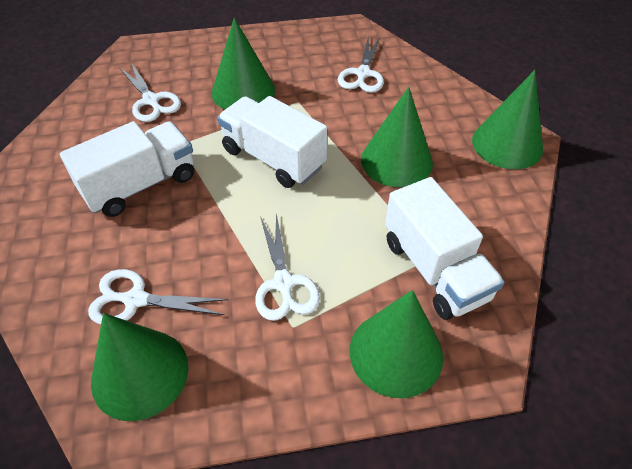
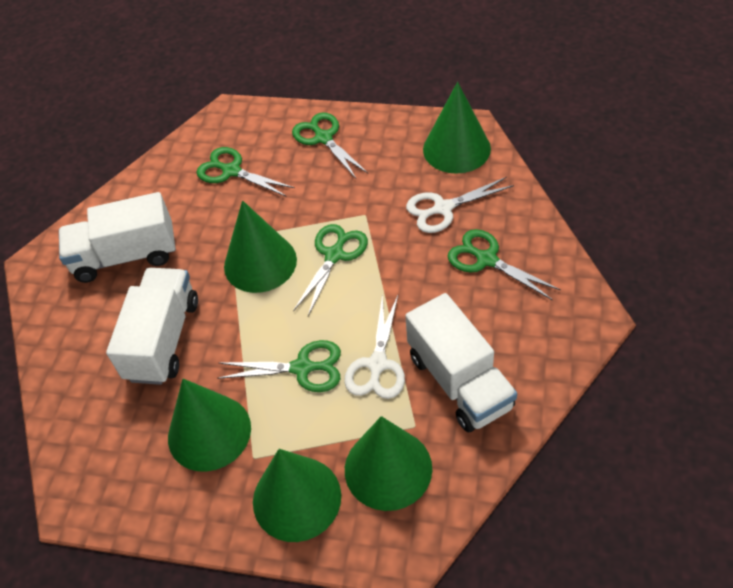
green scissors: 0 -> 5
white scissors: 4 -> 2

